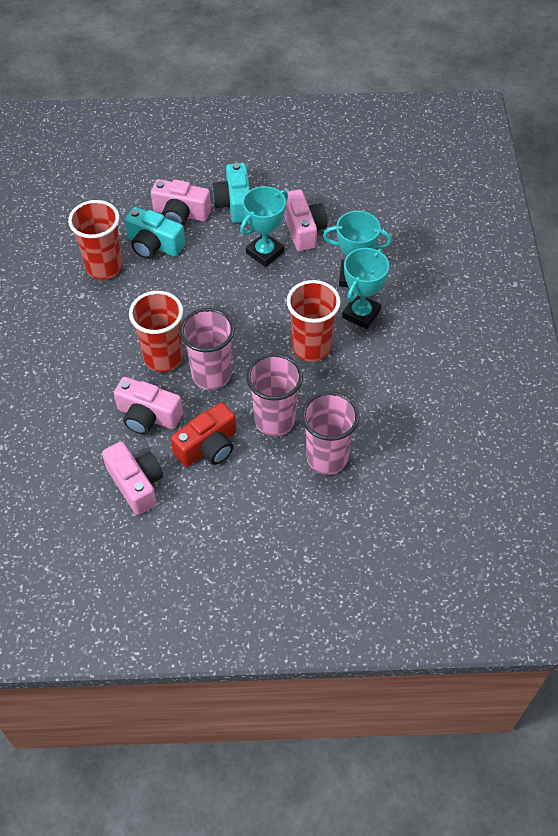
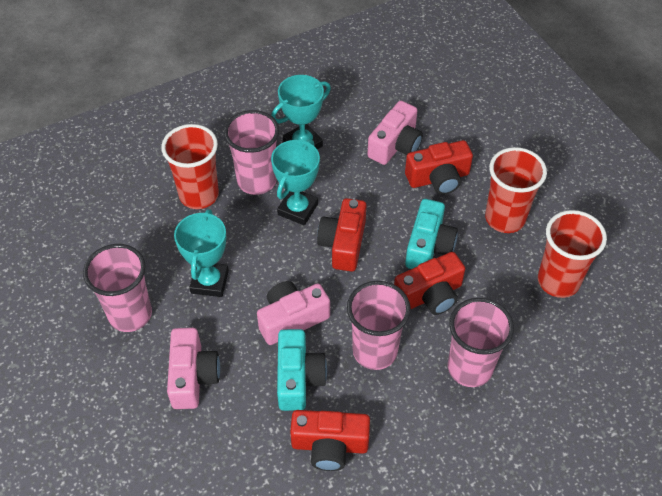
pink camera: 4 -> 3
pink cup: 3 -> 4
red camera: 1 -> 4

